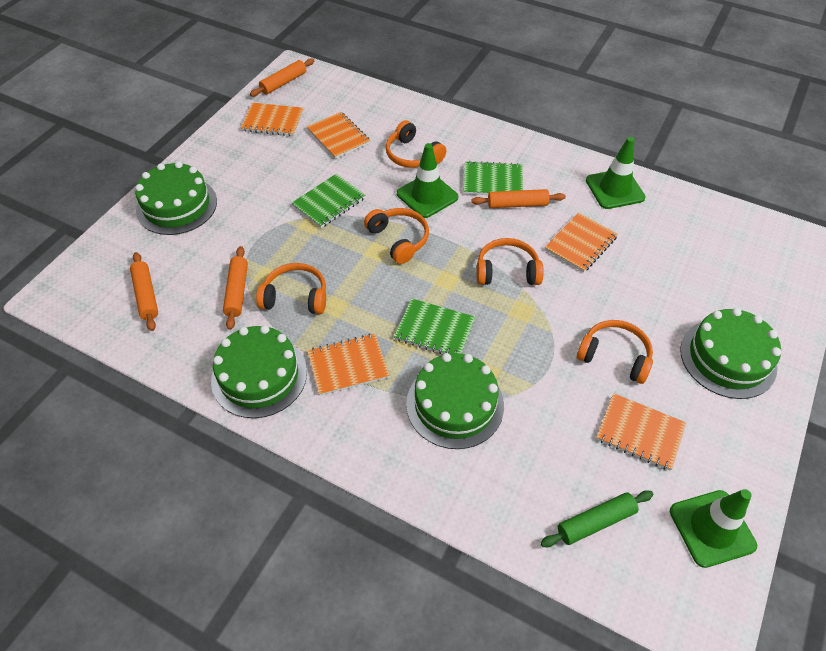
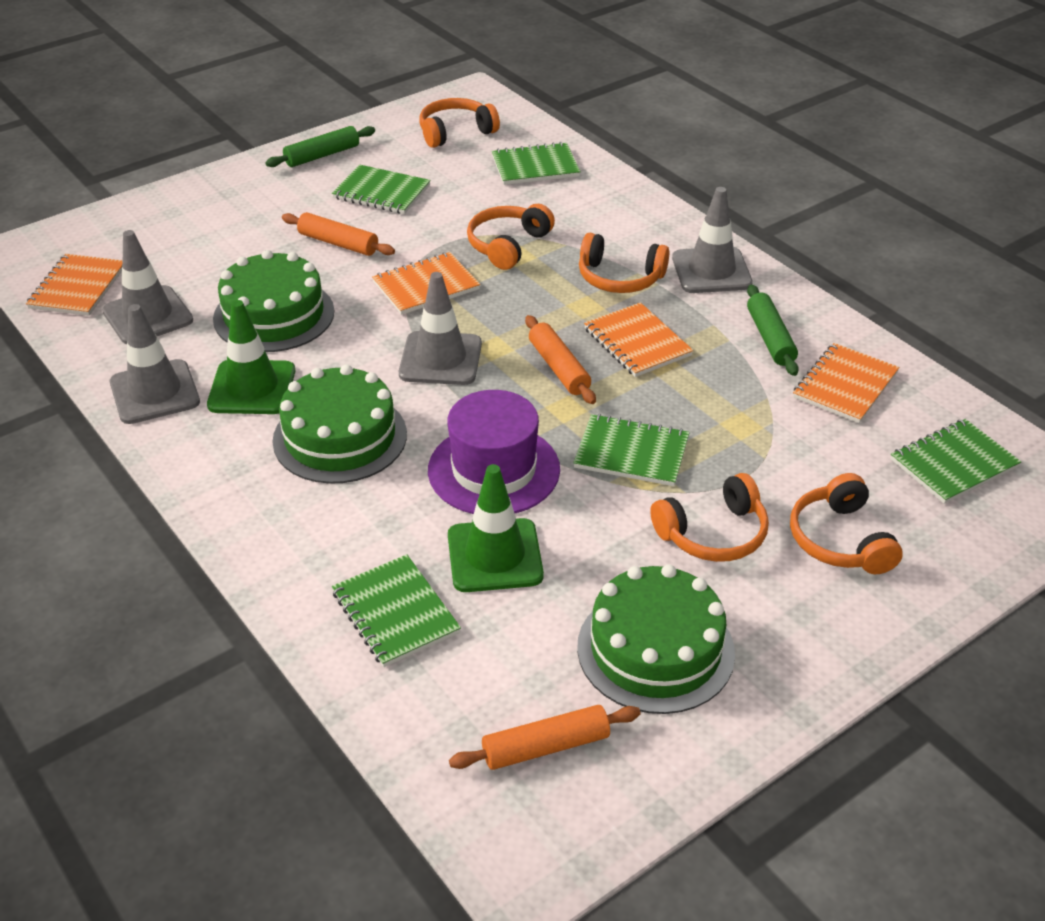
green cake: 4 -> 3
green notebook: 3 -> 5
green rolling pin: 1 -> 2
green traffic cone: 3 -> 2
grey traffic cone: 0 -> 4
orange notebook: 5 -> 4
orange rolling pin: 4 -> 3
purple hat: 0 -> 1

